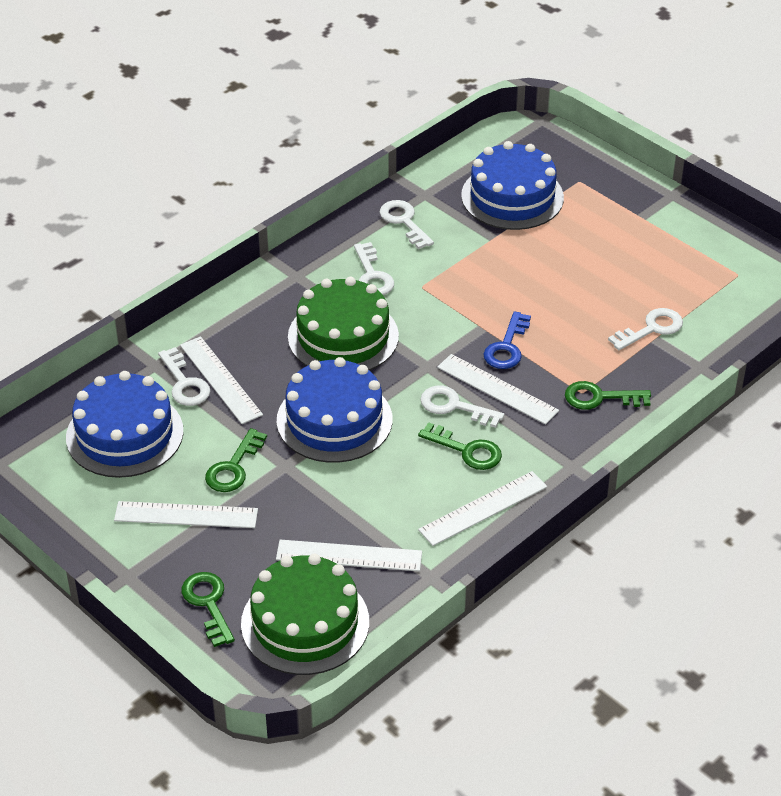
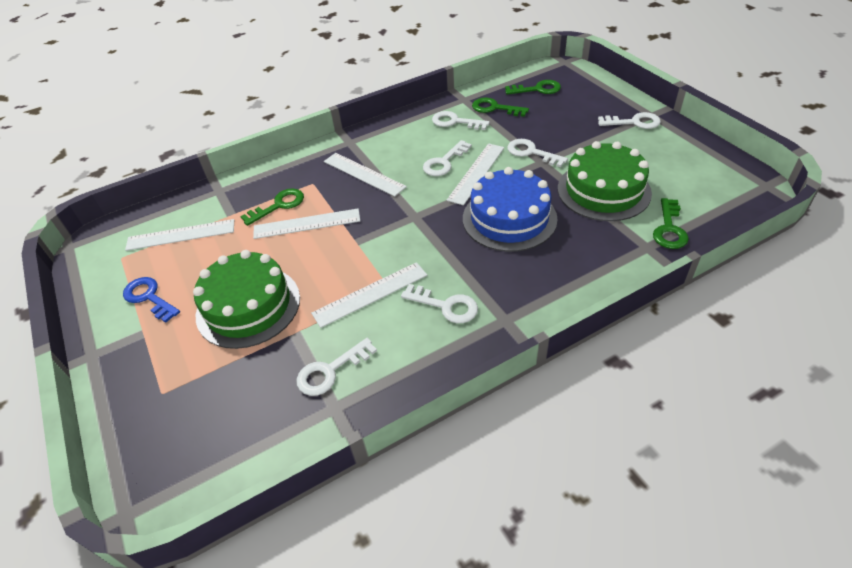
blue cake: 3 -> 1
white key: 5 -> 6

